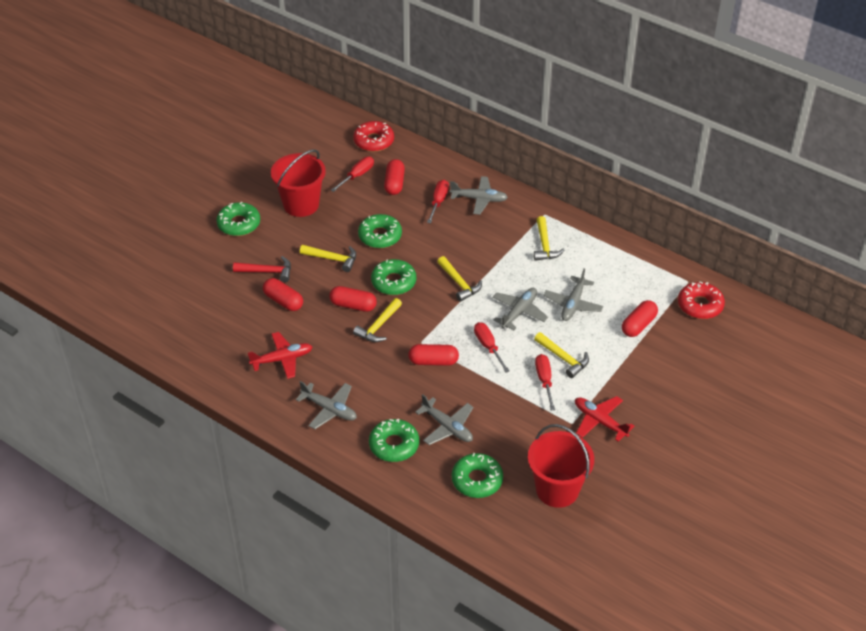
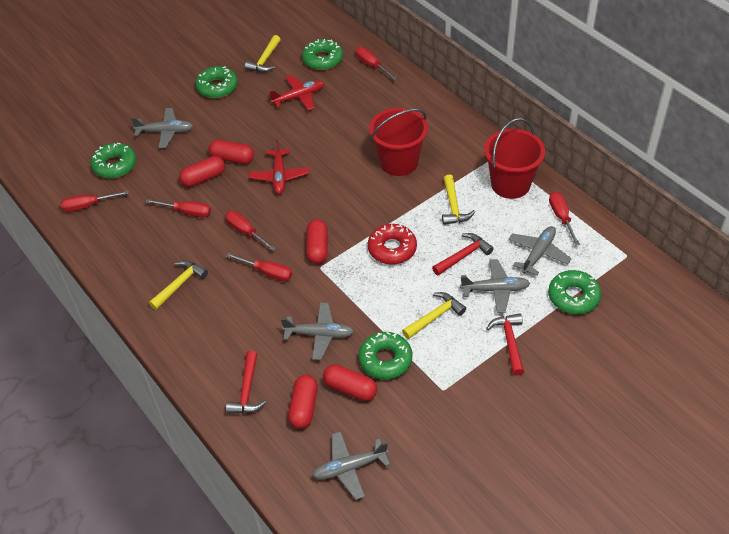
red donut: 2 -> 1
red hammer: 1 -> 3
red screwdriver: 4 -> 6
yellow hammer: 5 -> 4

